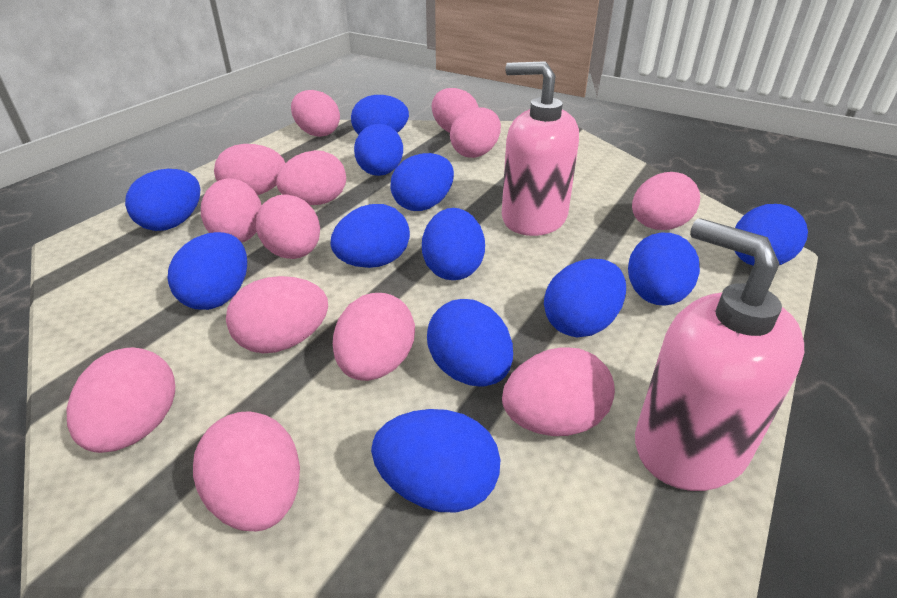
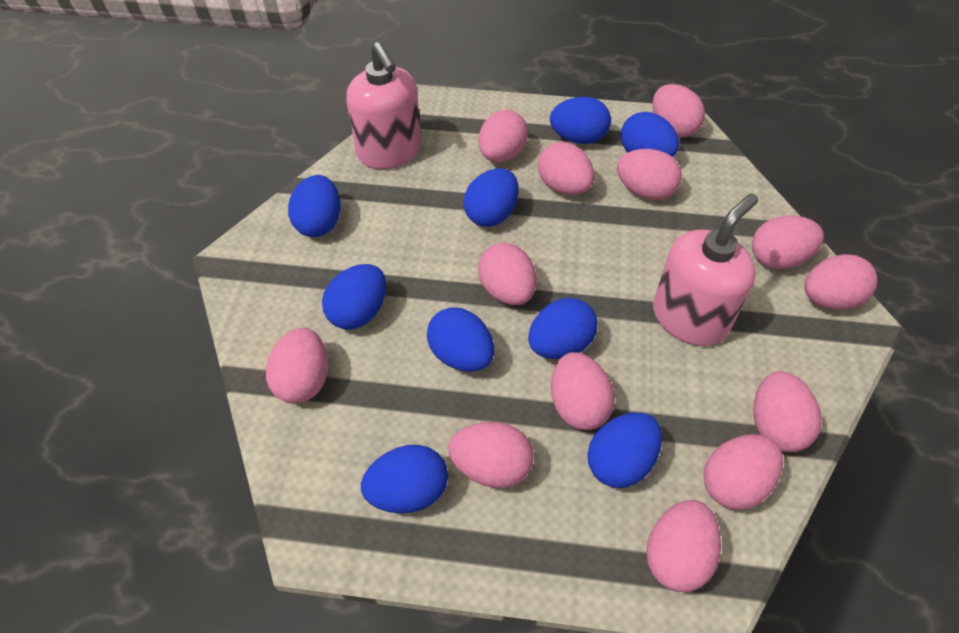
blue egg: 12 -> 9

